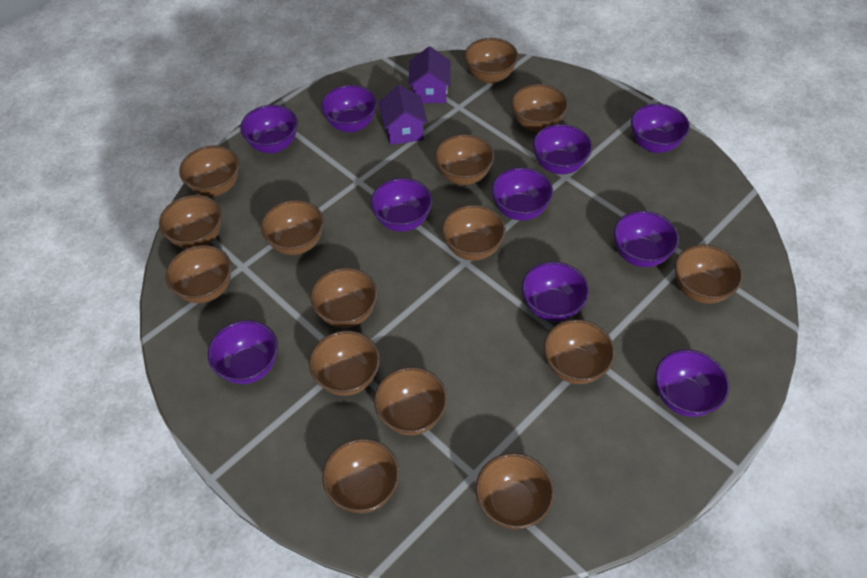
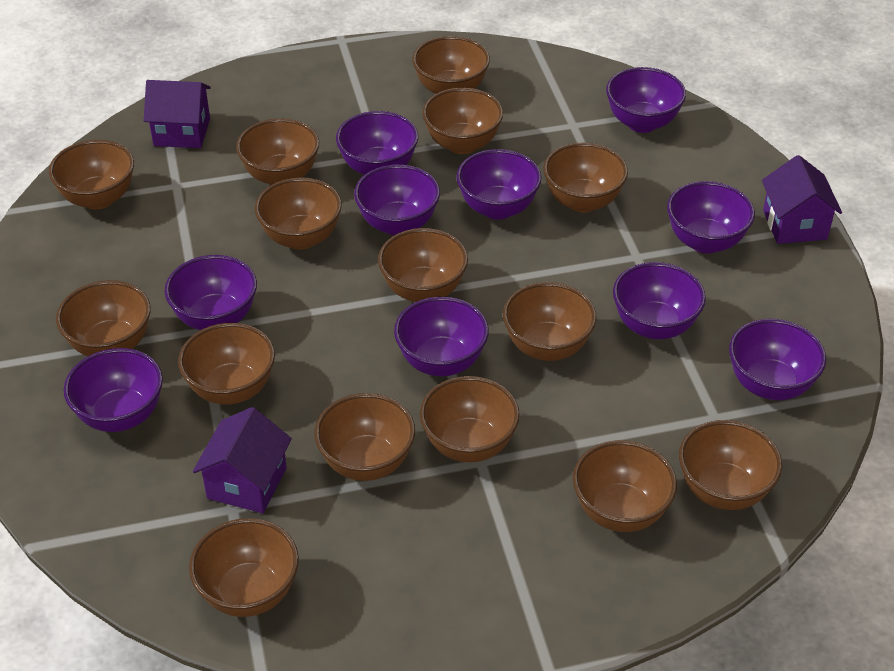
purple house: 2 -> 3

